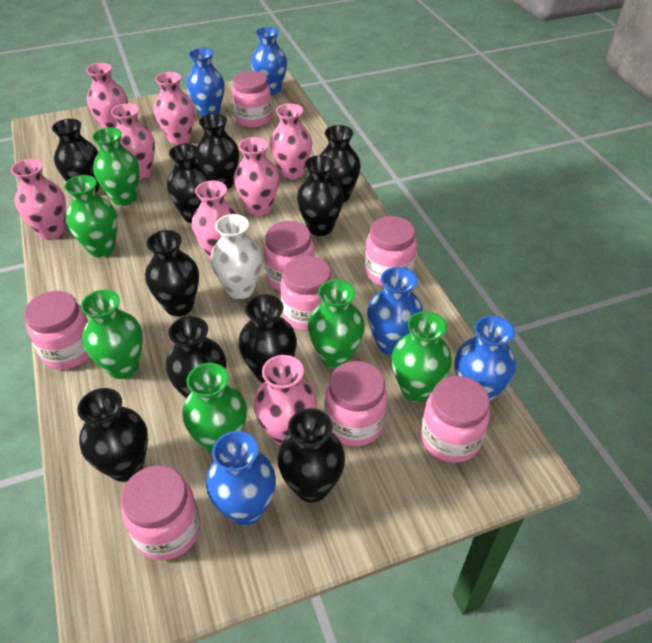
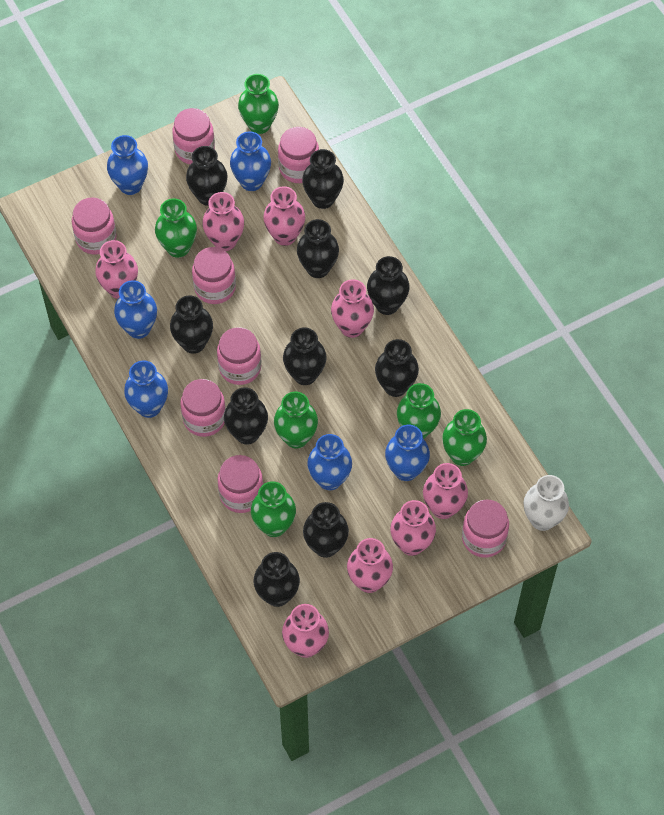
blue vase: 5 -> 6

